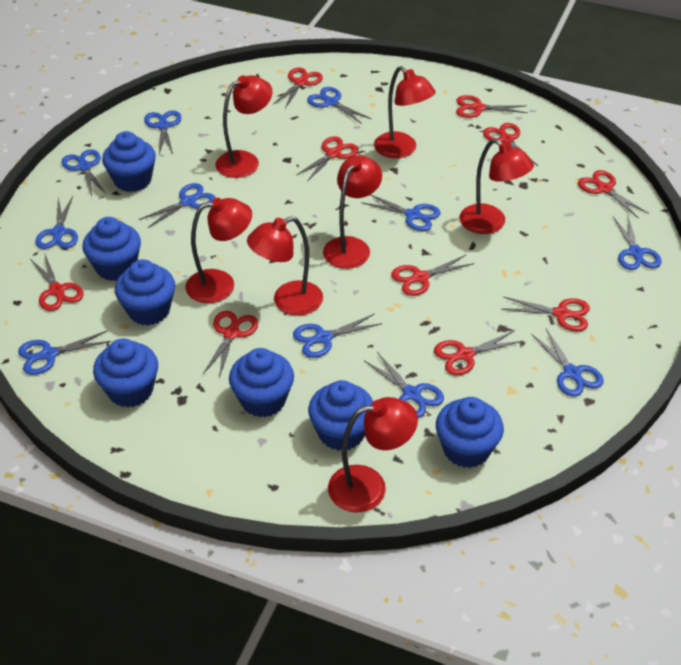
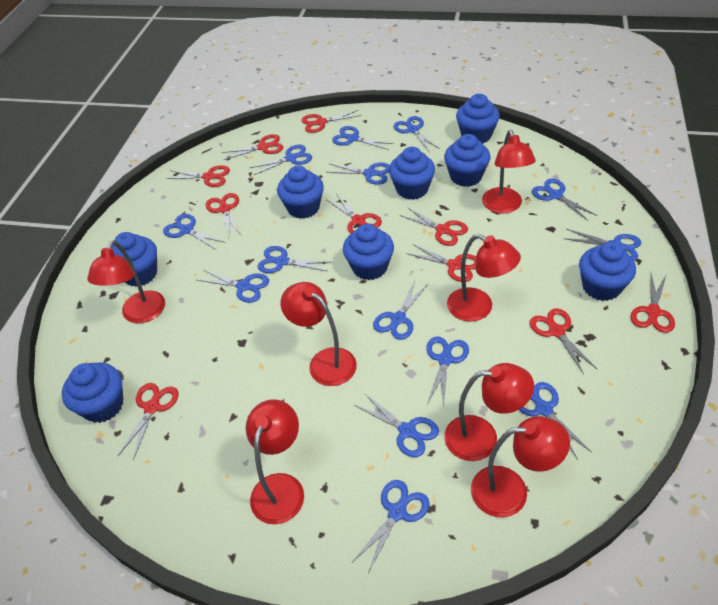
blue cupcake: 7 -> 8
blue scissors: 11 -> 14

